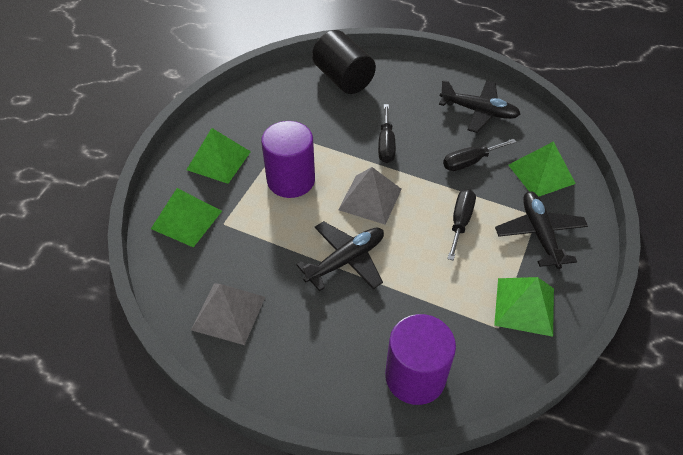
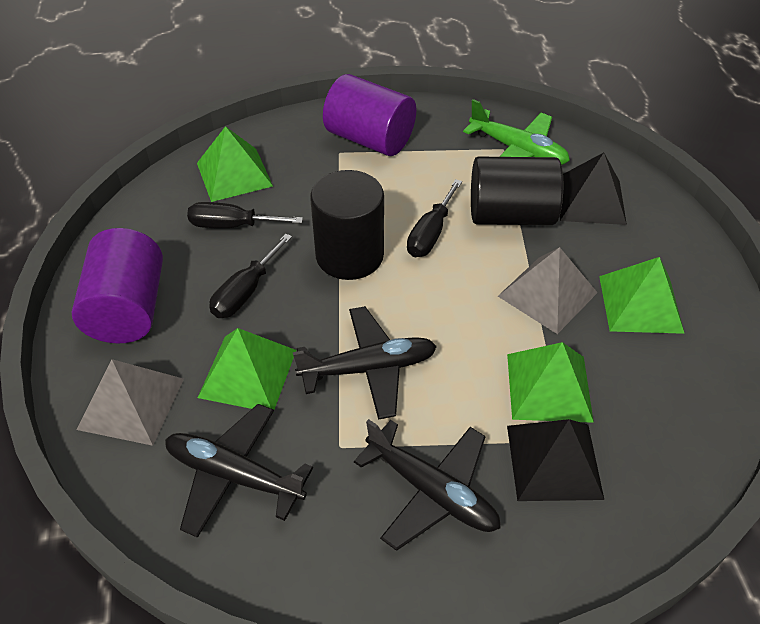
black cylinder: 1 -> 2
black pyramid: 0 -> 2
green plane: 0 -> 1

